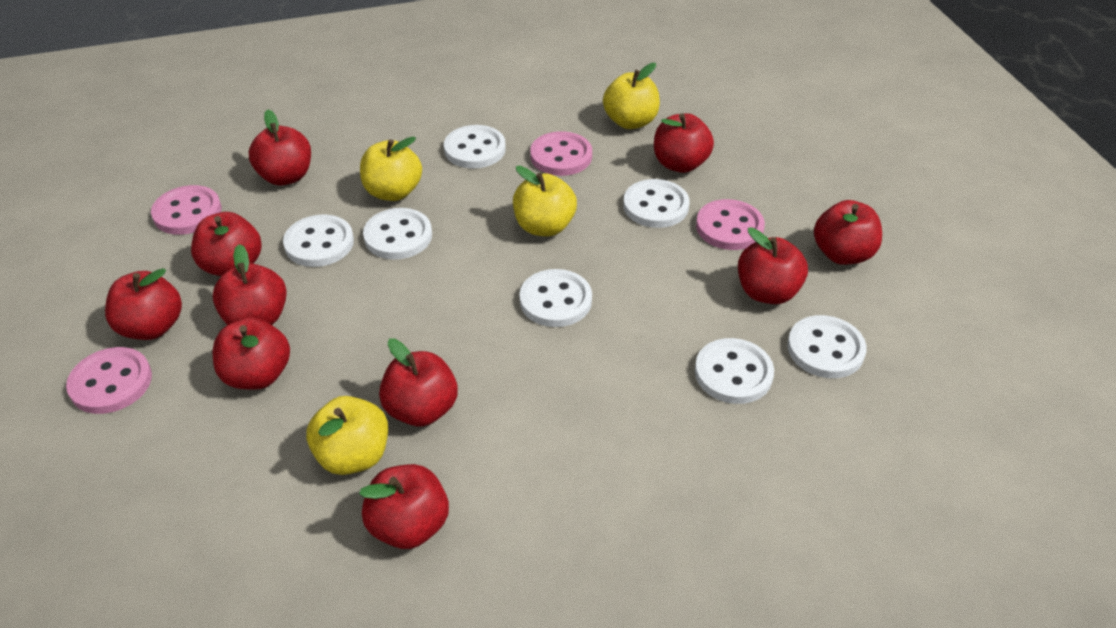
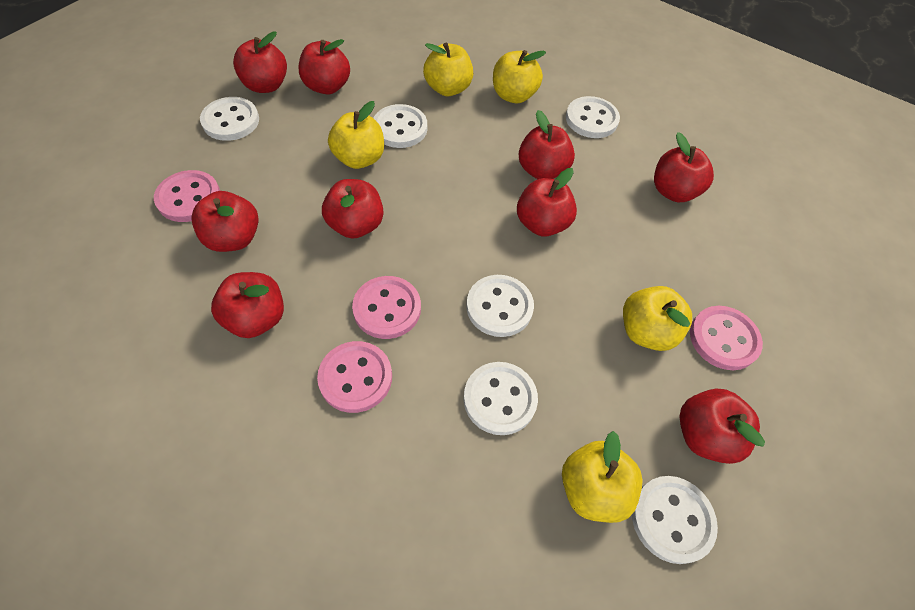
red apple: 10 -> 9
white button: 7 -> 6
yellow apple: 4 -> 5

